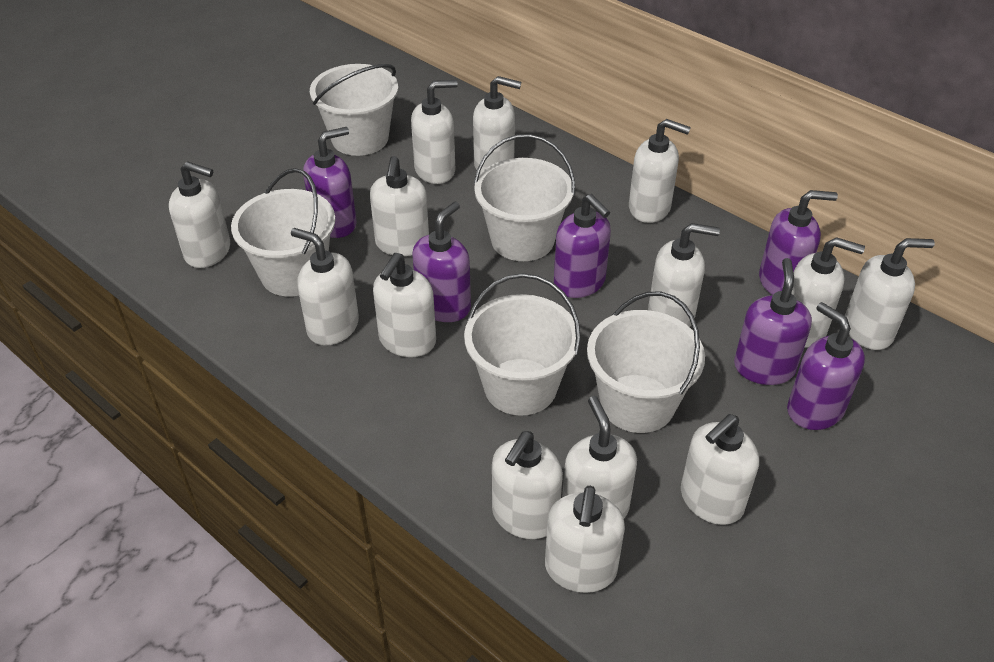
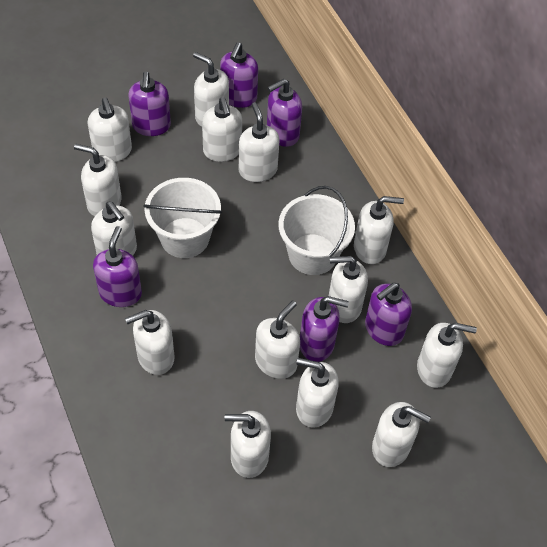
white bucket: 5 -> 2

